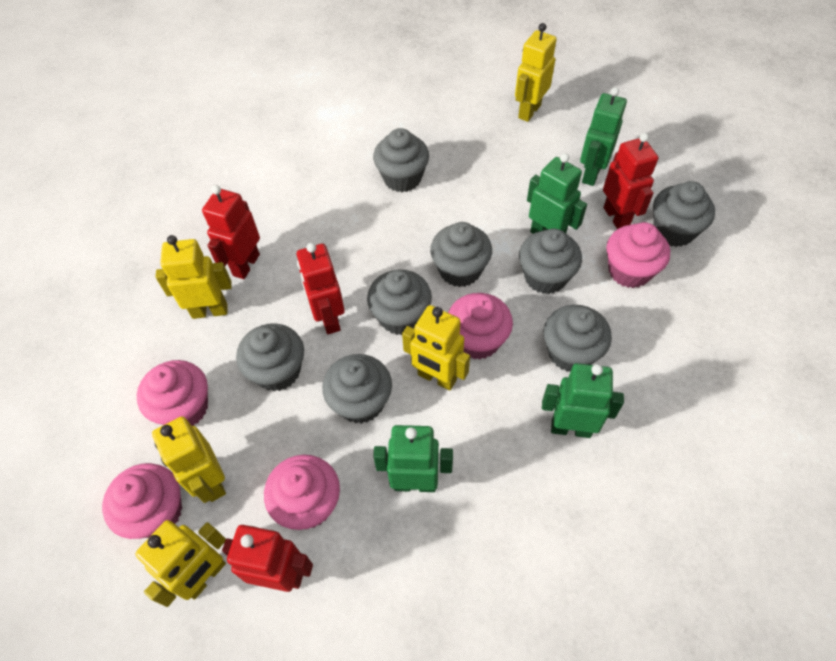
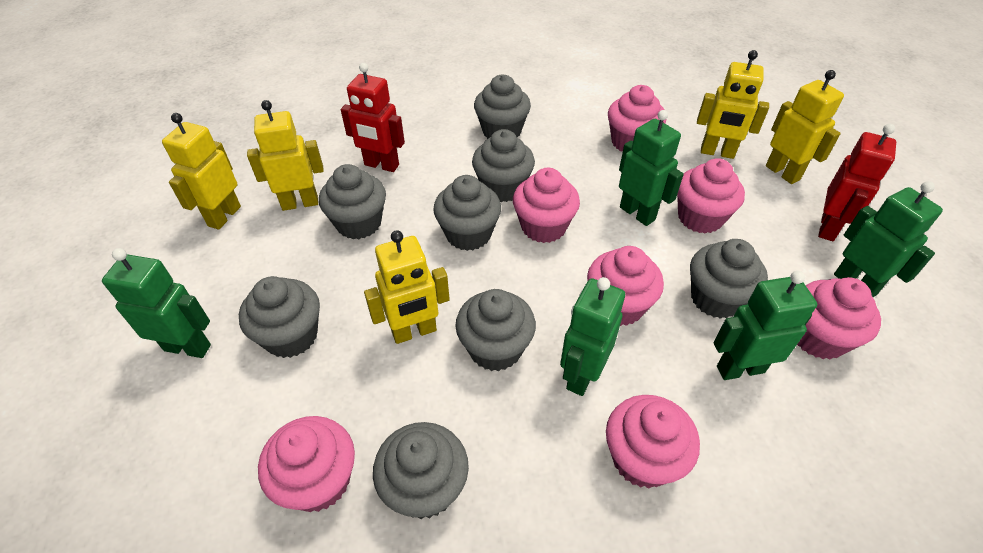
green robot: 4 -> 5
pink cupcake: 5 -> 7
red robot: 4 -> 2

